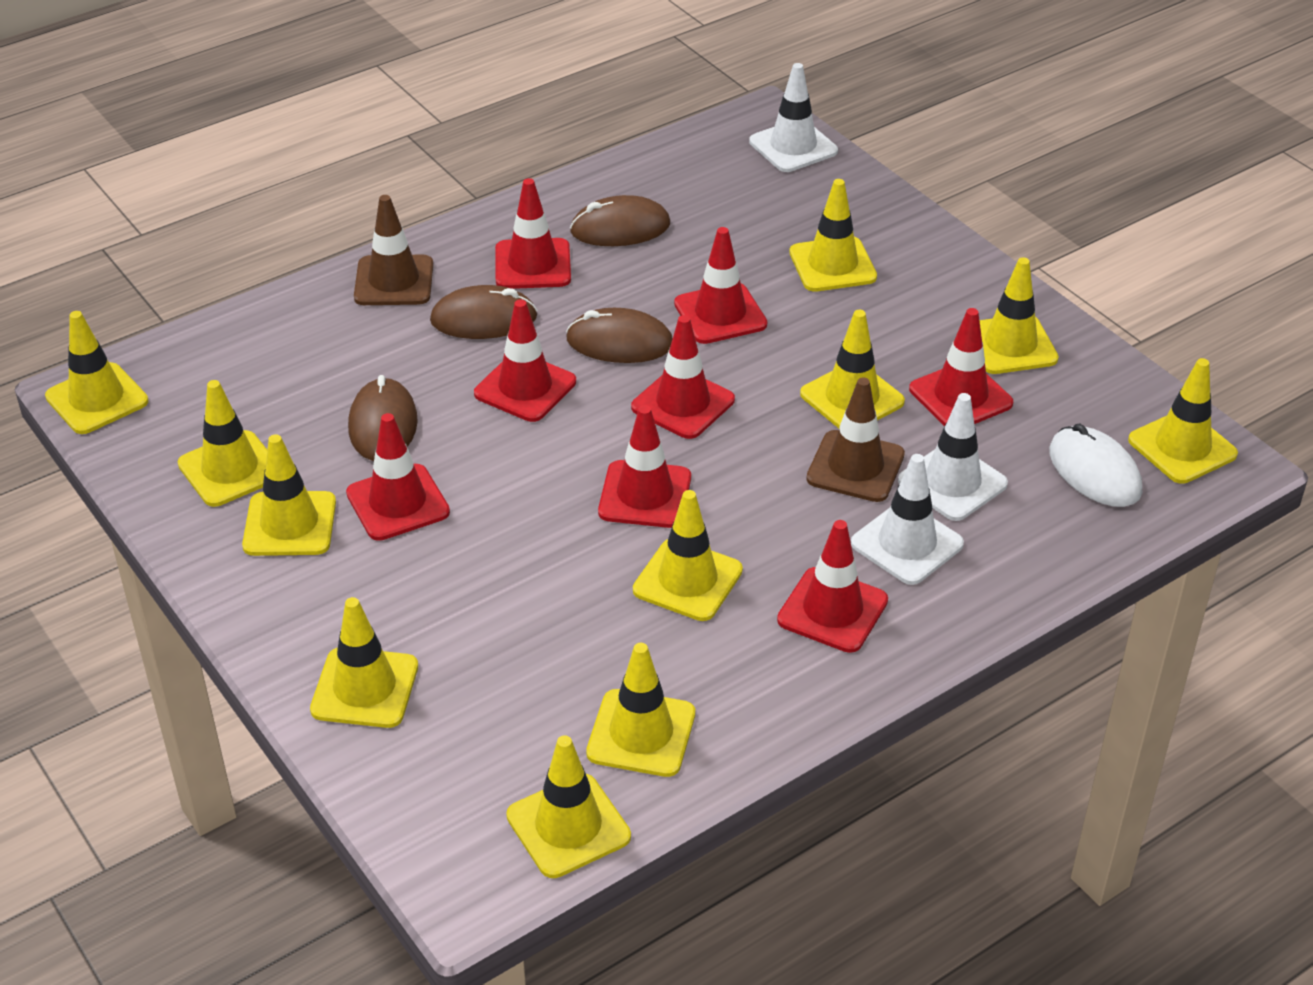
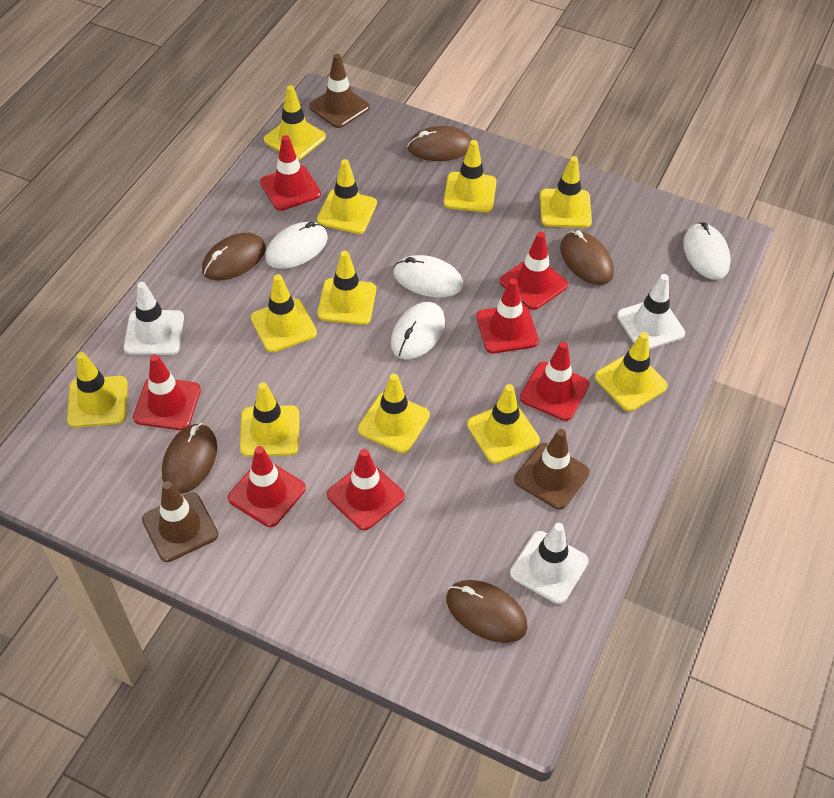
brown mouse: 4 -> 5
brown traffic cone: 2 -> 3
red traffic cone: 8 -> 7
white mouse: 1 -> 4

